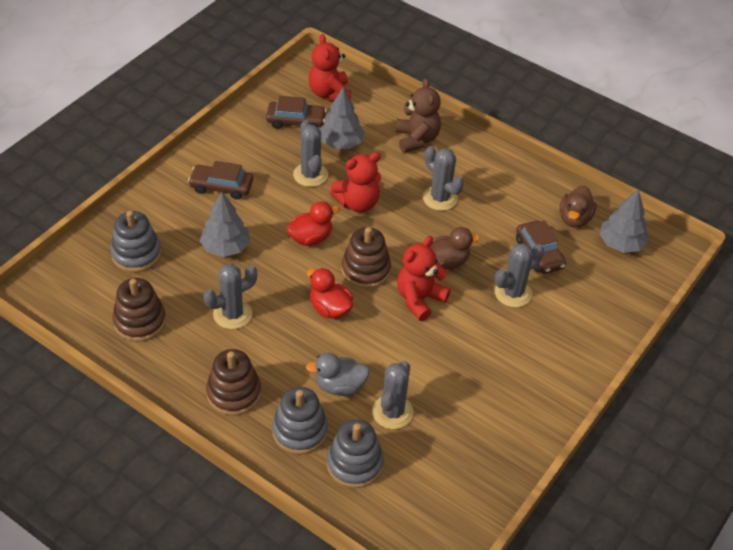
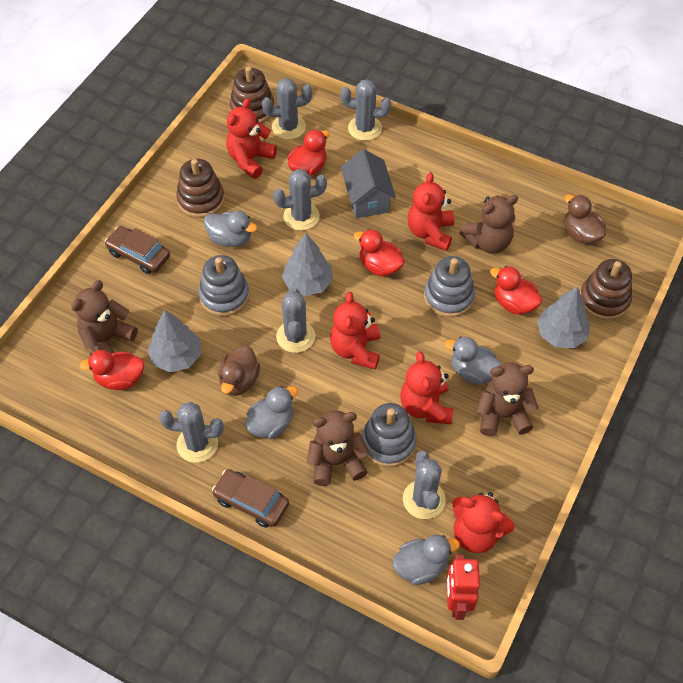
brown car: 3 -> 2
brown teddy bear: 1 -> 4
grey cactus: 5 -> 6
grey duck: 1 -> 4
grey house: 0 -> 1
red duck: 2 -> 4
red robot: 0 -> 1
red teddy bear: 3 -> 5

